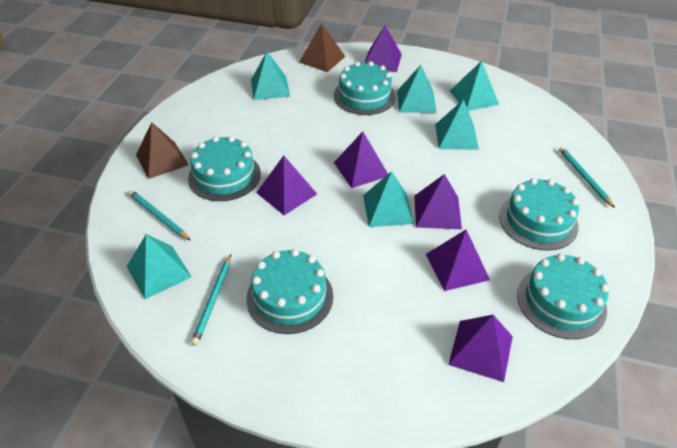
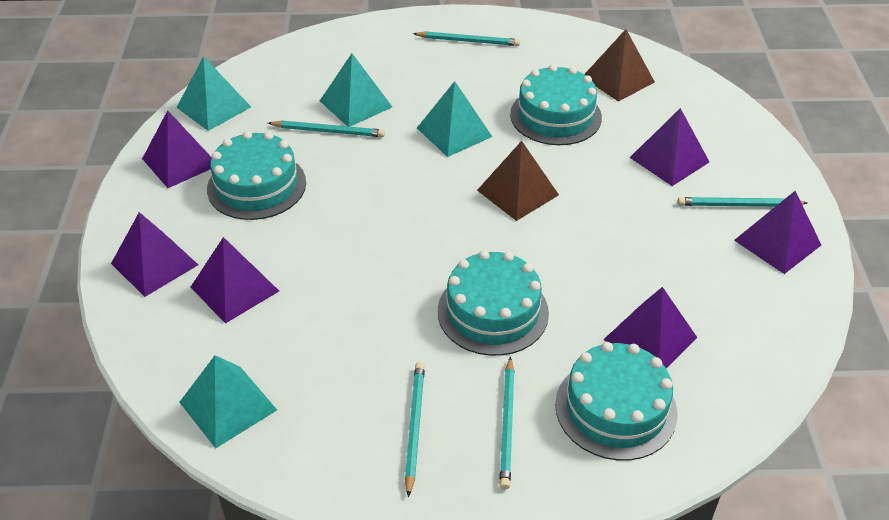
turquoise cake: 5 -> 4
turquoise pencil: 3 -> 5
turquoise pyramid: 6 -> 4

